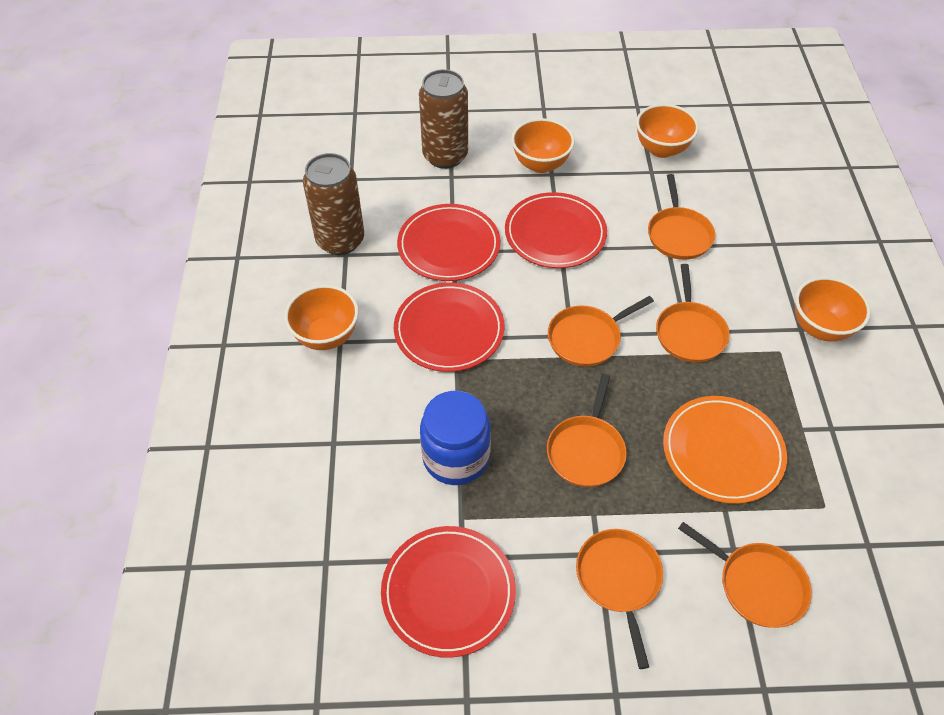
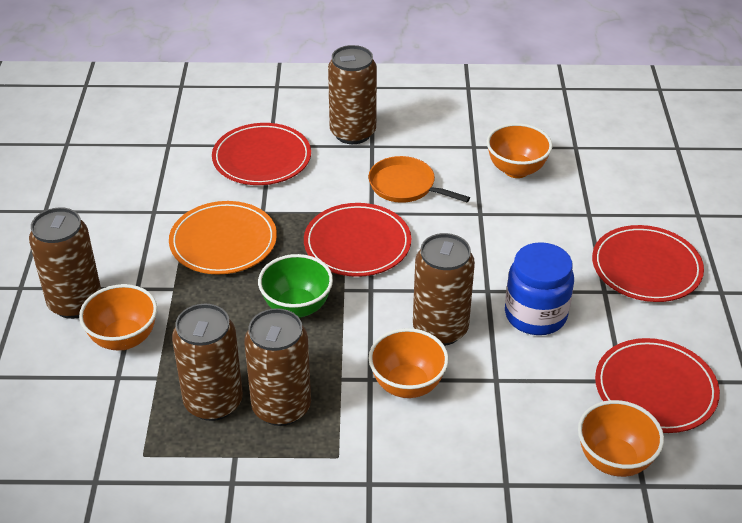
brown can: 2 -> 5
green bowl: 0 -> 1
orange pan: 6 -> 1

